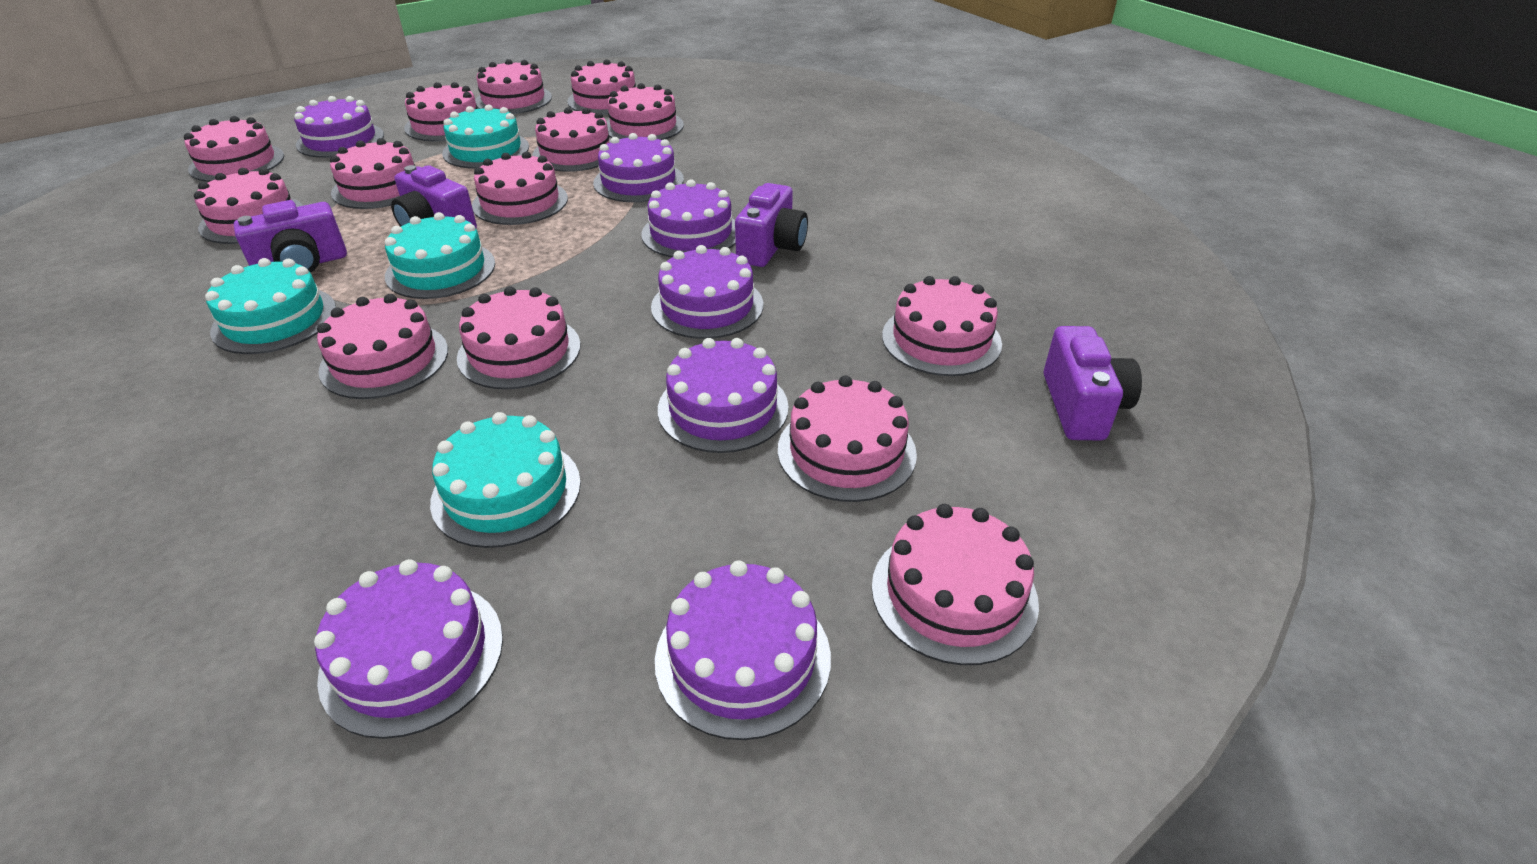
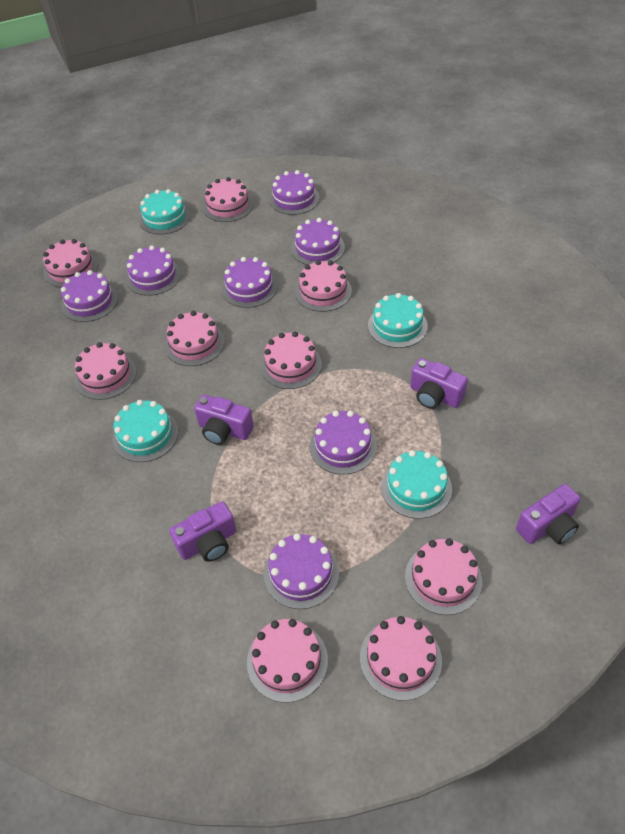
pink cake: 14 -> 9

